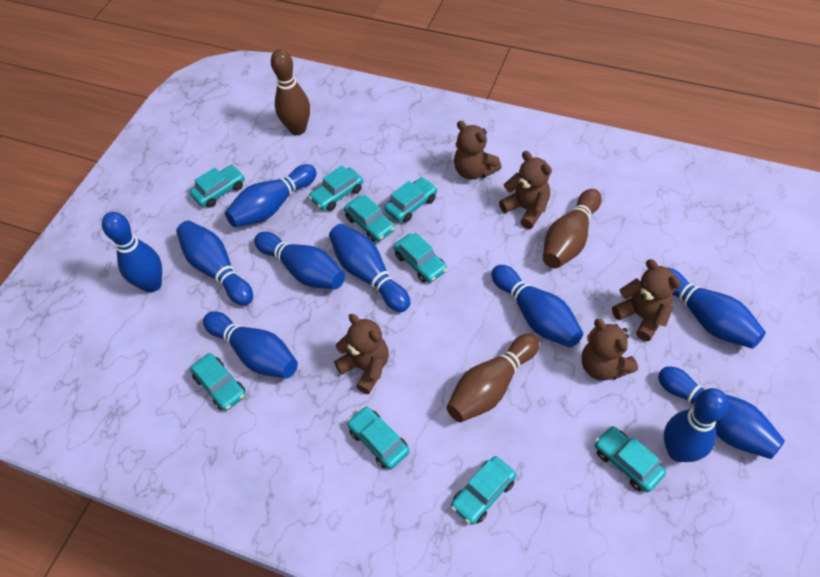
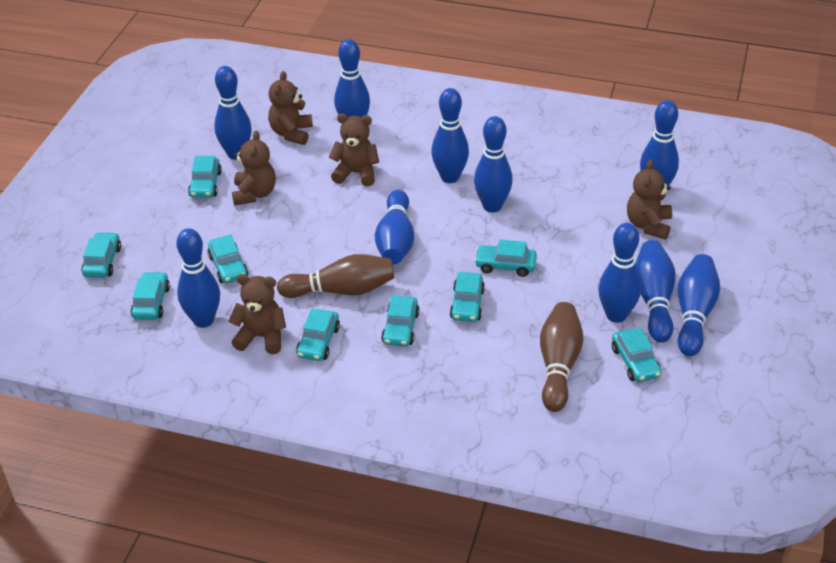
brown bowling pin: 3 -> 2

